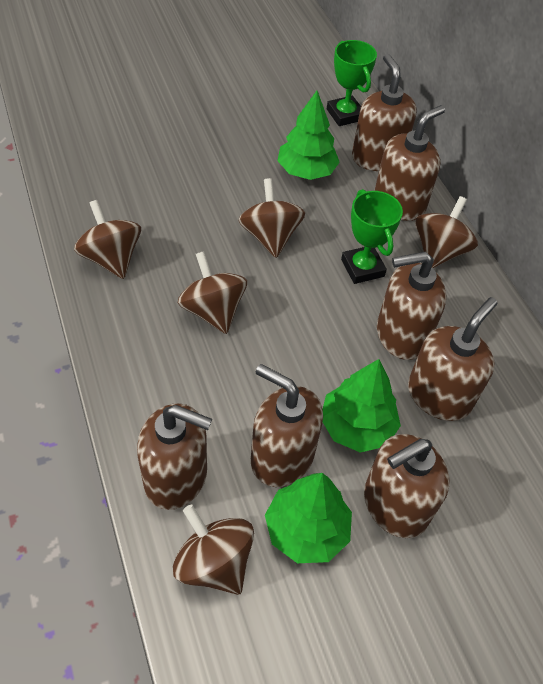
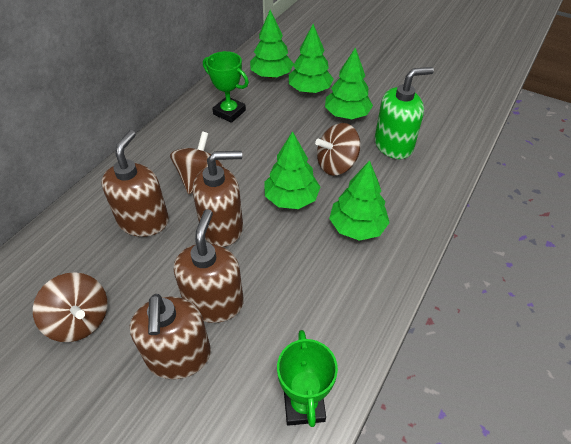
brown soap dispenser: 7 -> 4
brown spinning top: 5 -> 3
green soap dispenser: 0 -> 1
green tree: 3 -> 5

